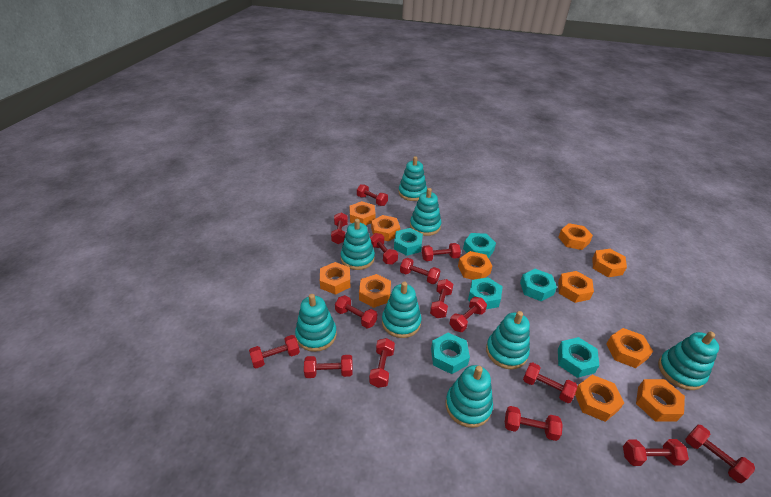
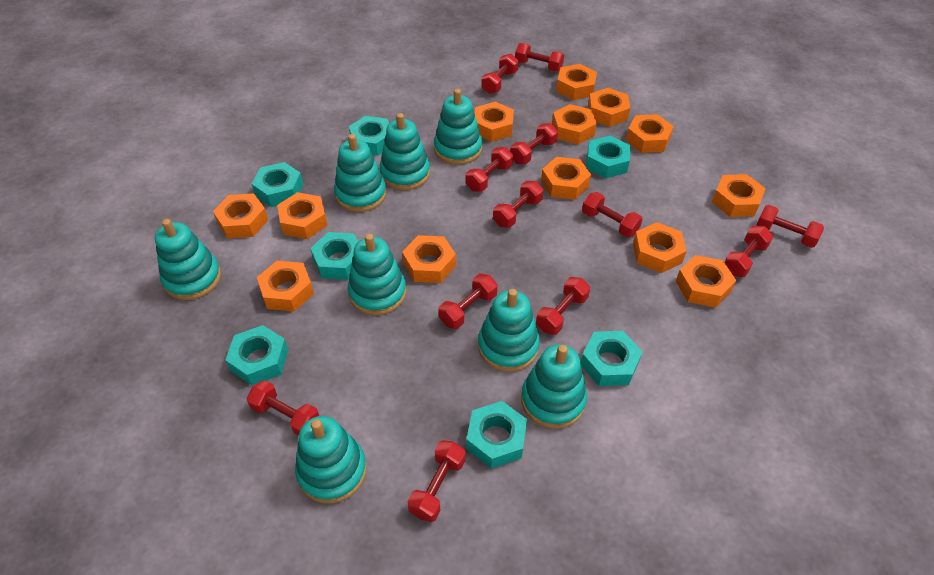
orange nut: 11 -> 13
red dumbbell: 15 -> 12
turquoise nut: 6 -> 7

